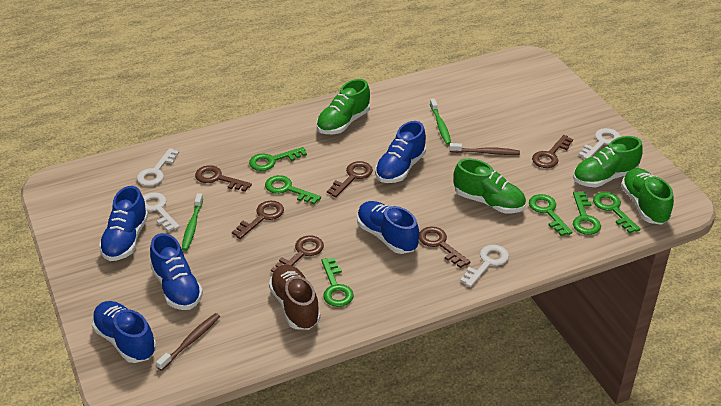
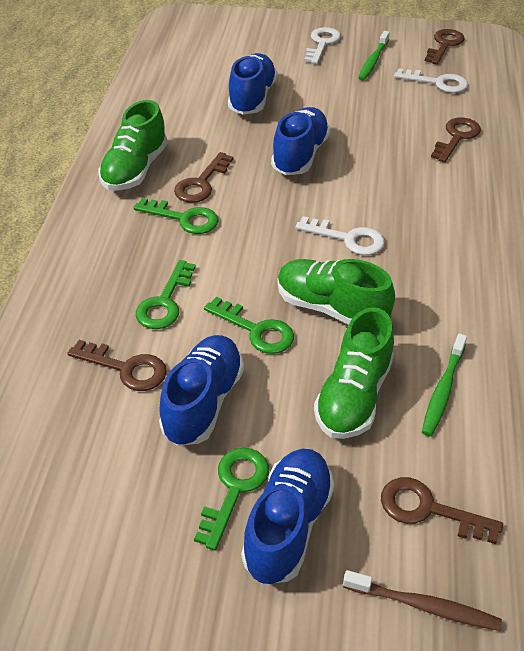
blue shoe: 5 -> 4
brown key: 6 -> 5
brown shoe: 1 -> 0
brown toothbrush: 2 -> 1
green key: 6 -> 4
green shoe: 4 -> 3
white key: 4 -> 3

